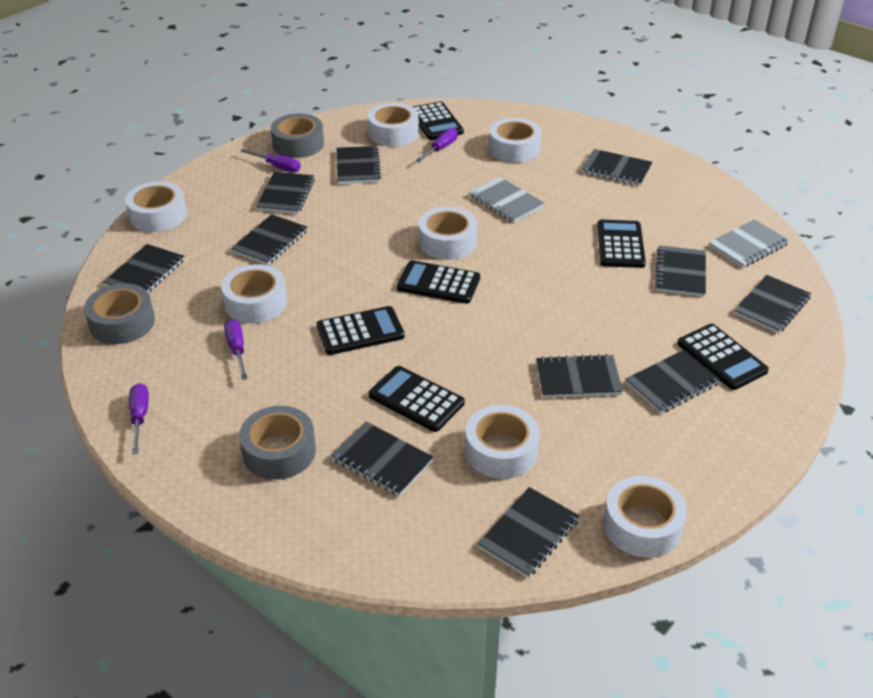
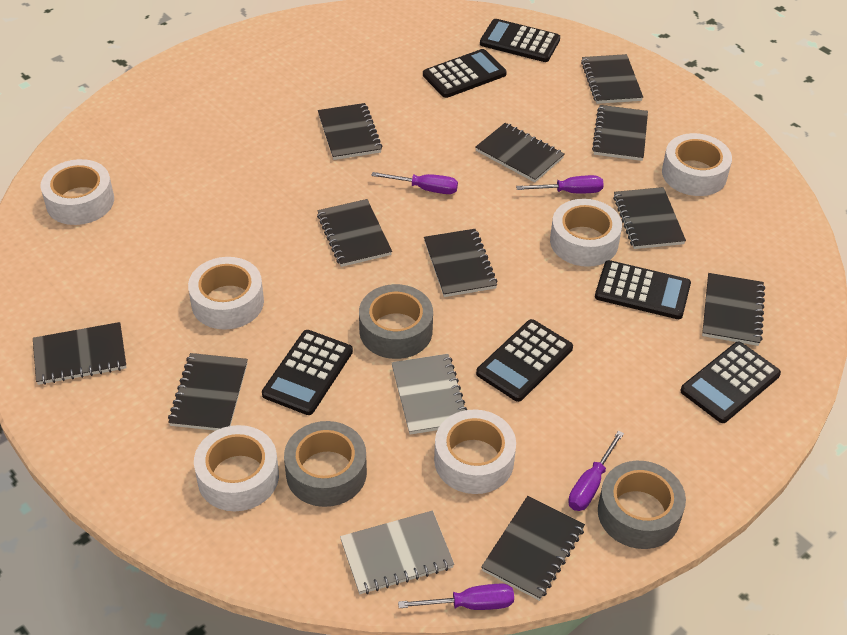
white tape: 7 -> 6

